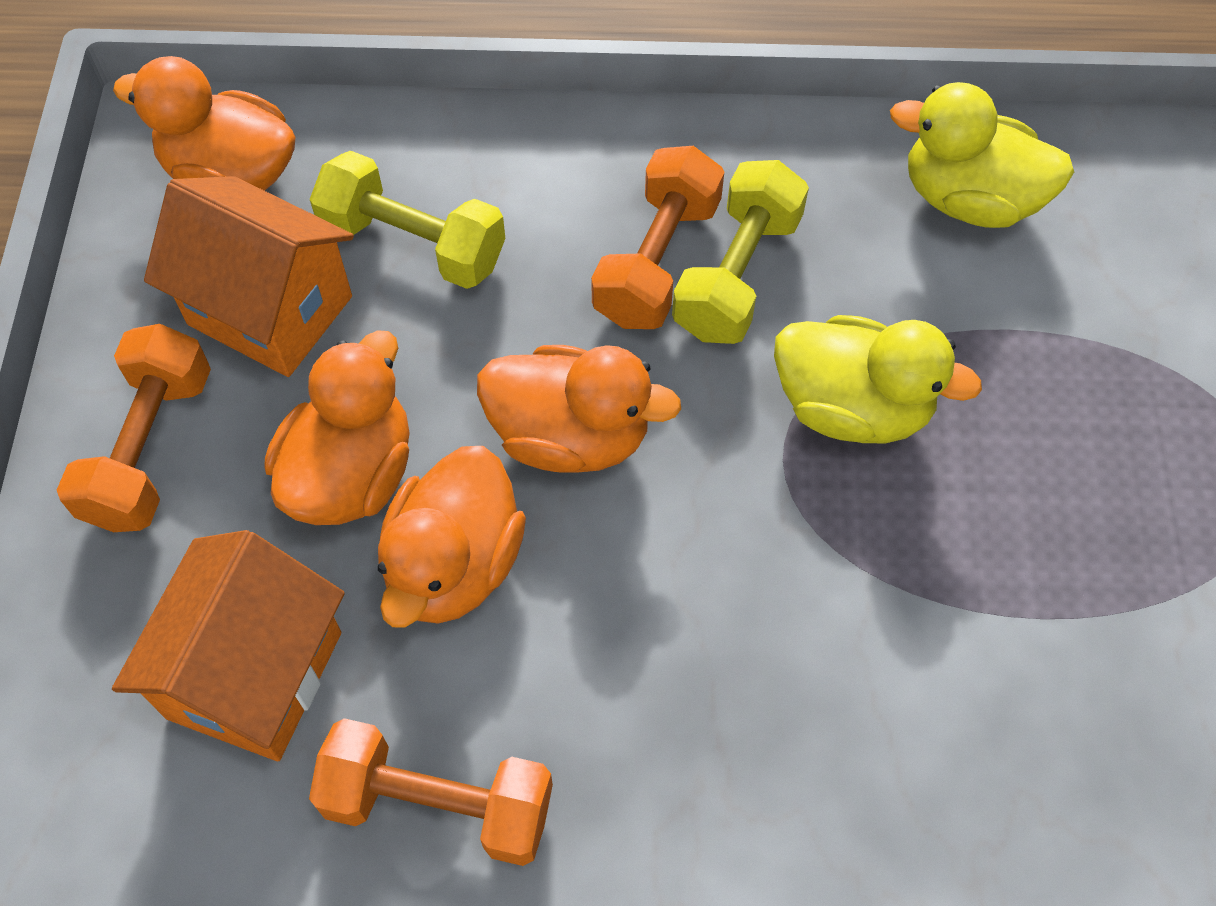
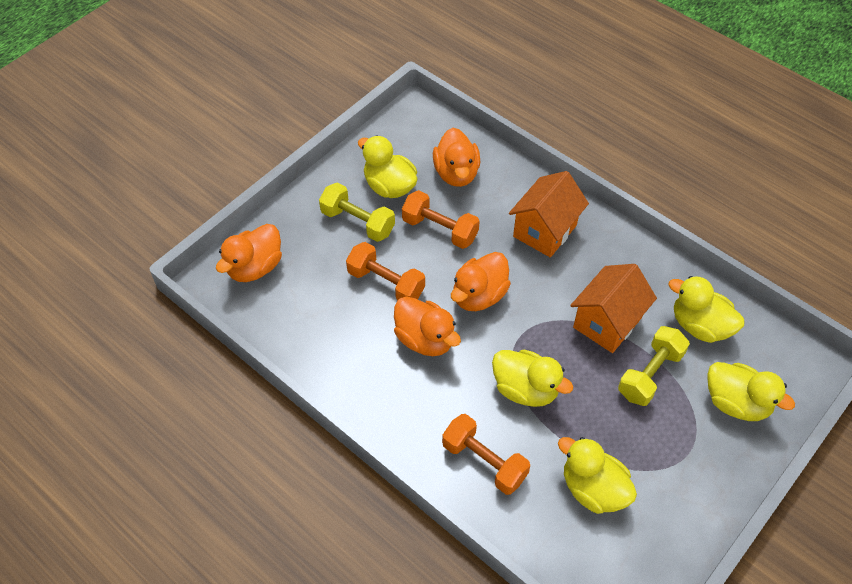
yellow duck: 2 -> 5

